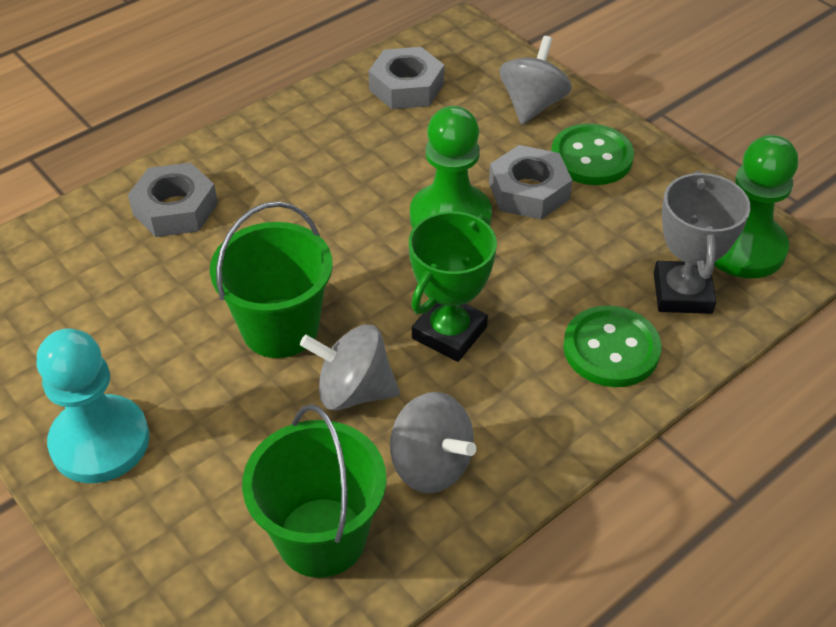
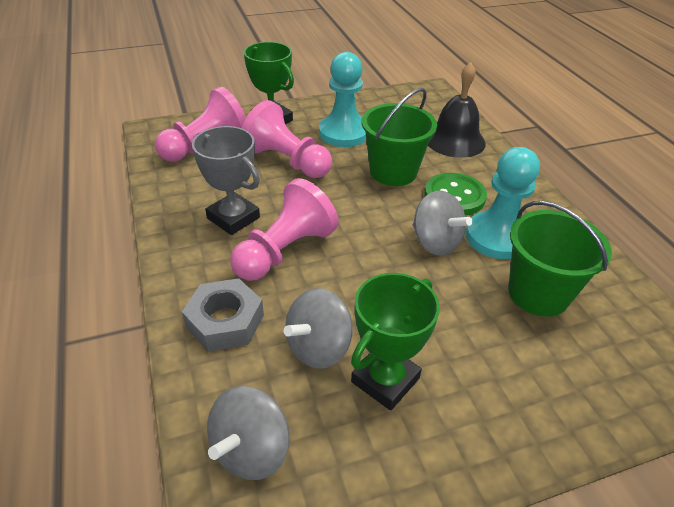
black bell: 0 -> 1
green button: 2 -> 1
green pawn: 2 -> 0
green trophy: 1 -> 2
grey nut: 3 -> 1
pink pawn: 0 -> 3
turquoise pawn: 1 -> 2

